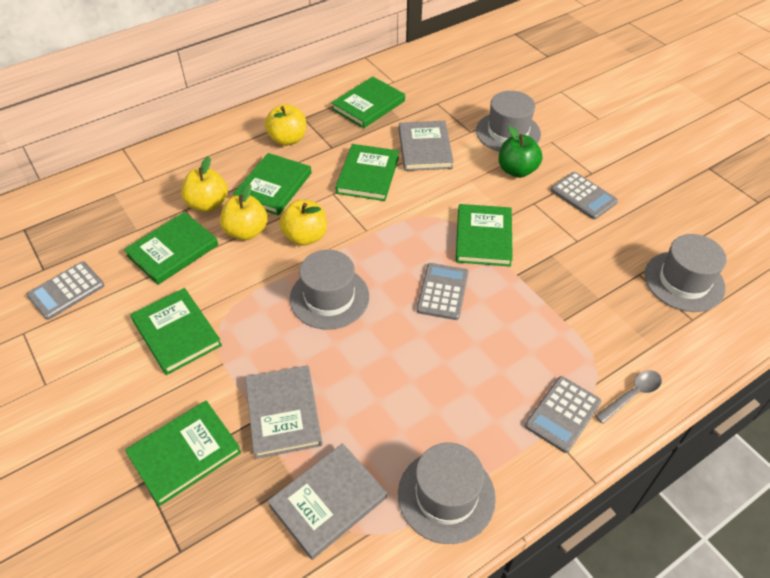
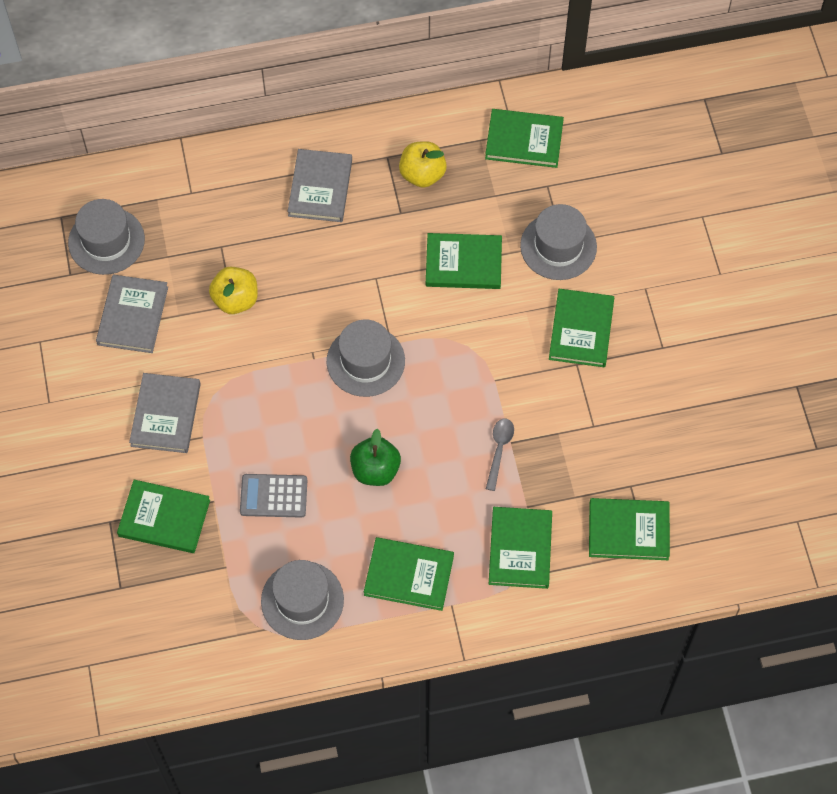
grey calculator: 4 -> 1
yellow apple: 4 -> 2

